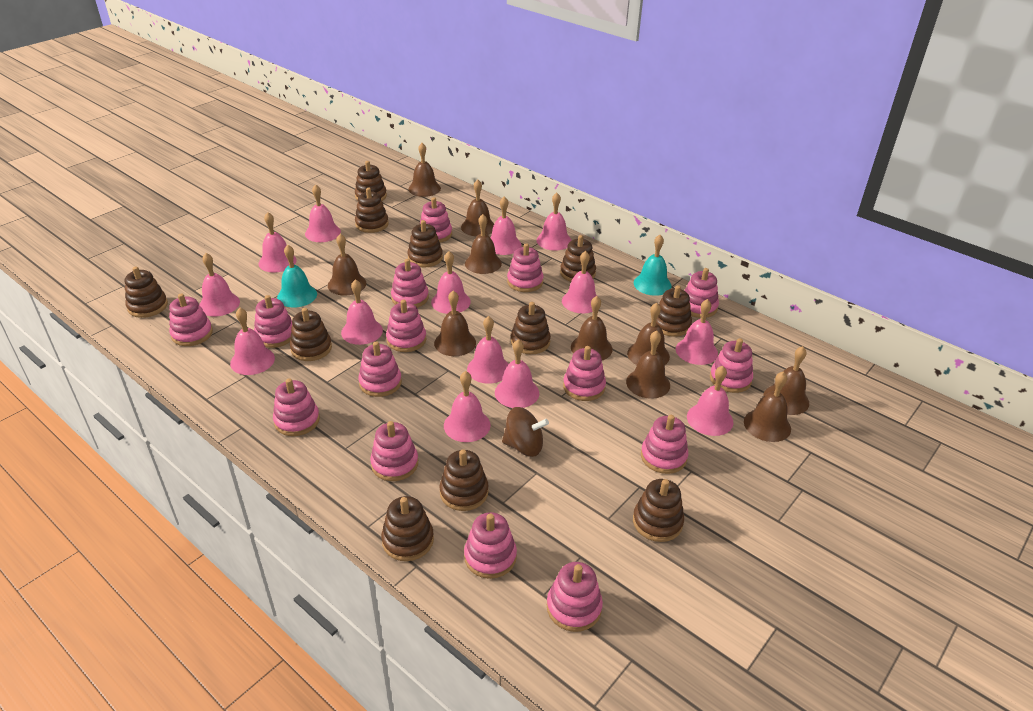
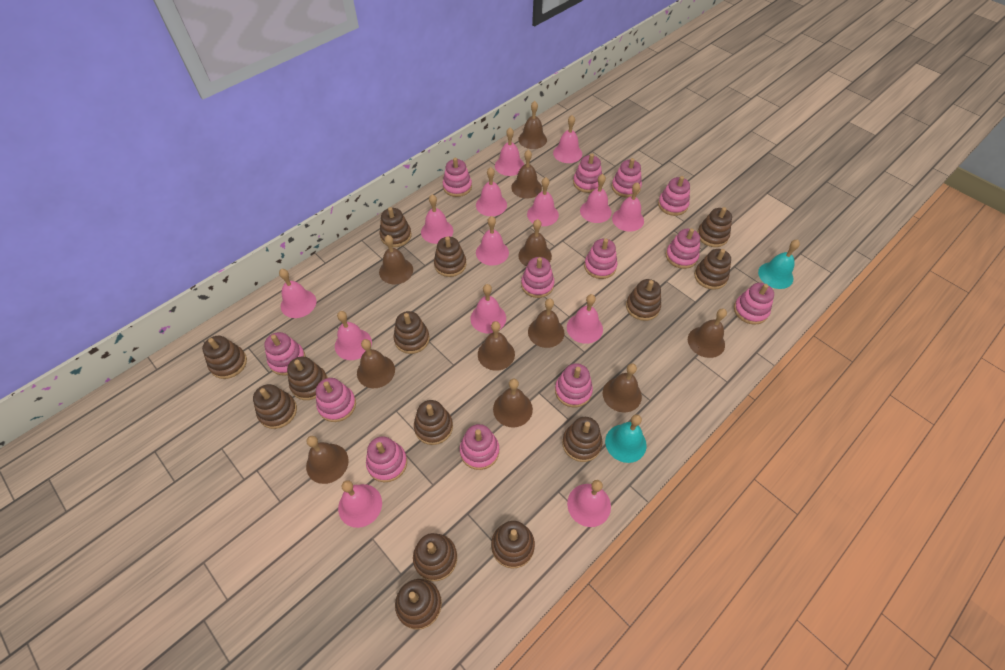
brown bell: 10 -> 11
brown spinning top: 1 -> 0
brown stacking toy: 11 -> 14
pink stacking toy: 15 -> 13

